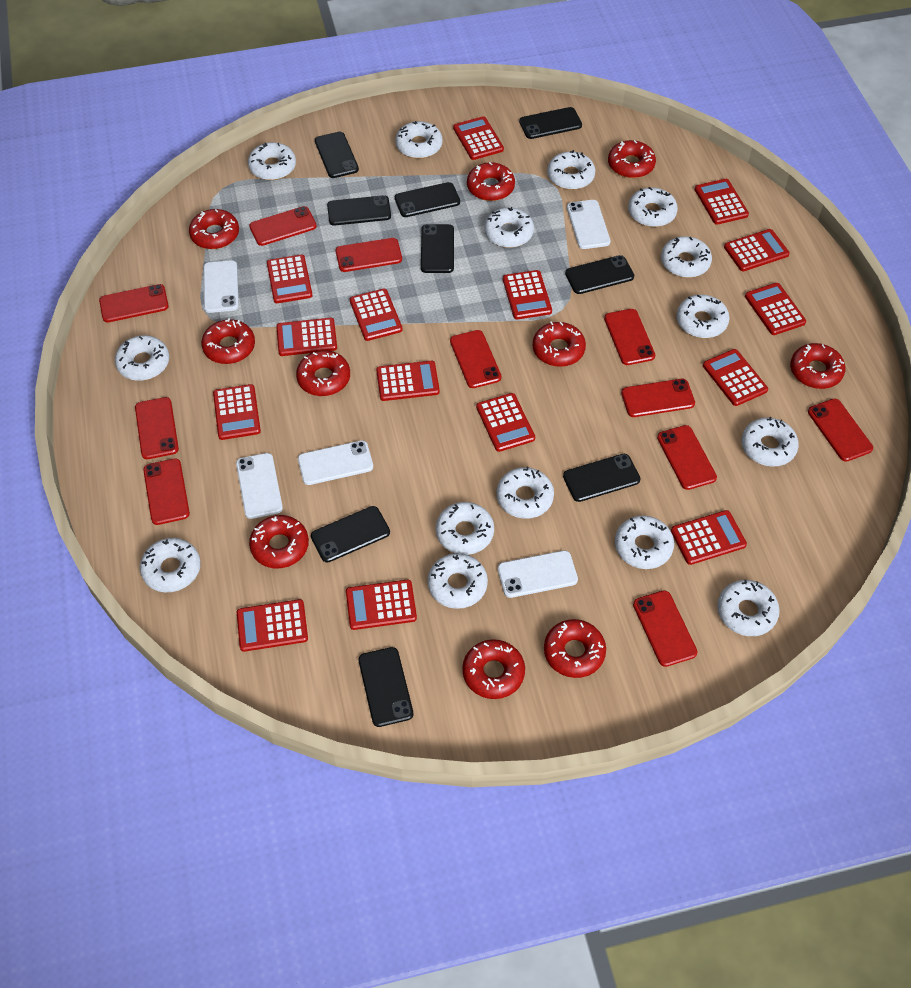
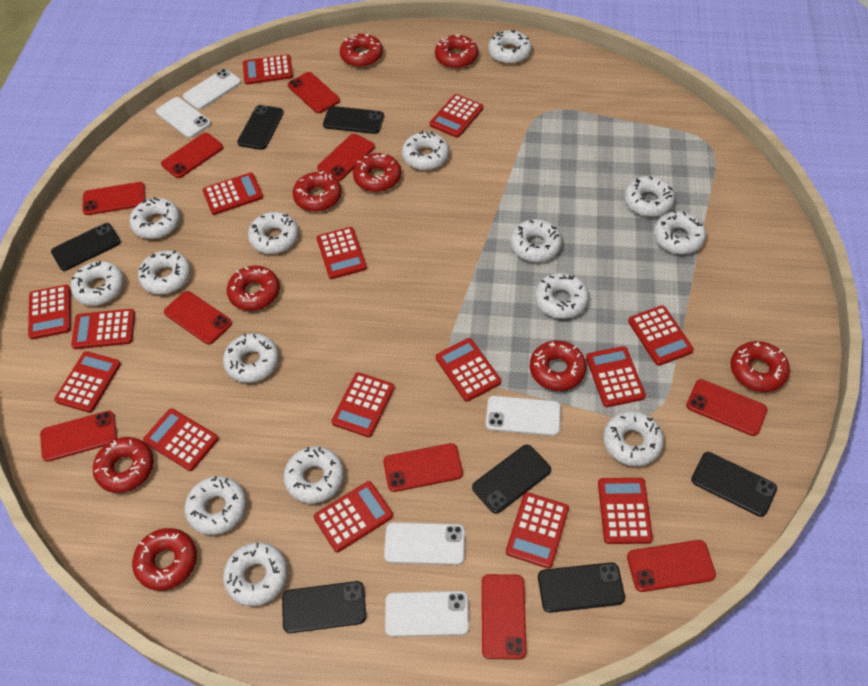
black phone: 9 -> 7
red donut: 10 -> 9
red phone: 11 -> 10

